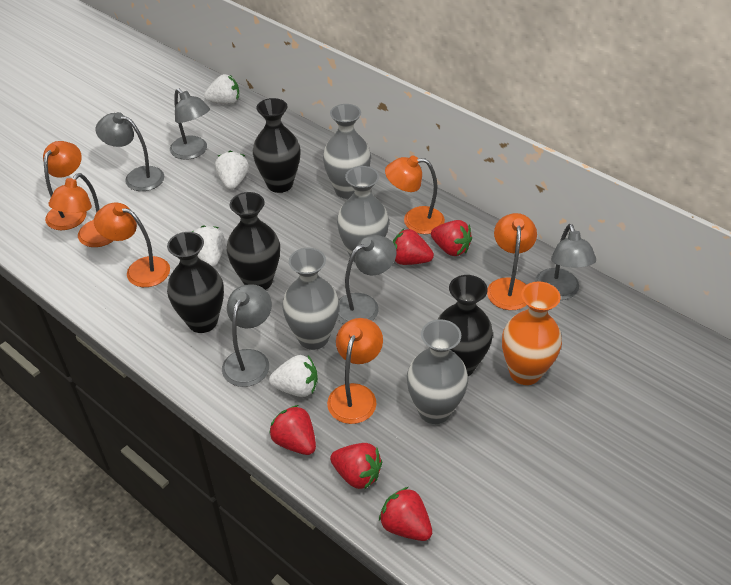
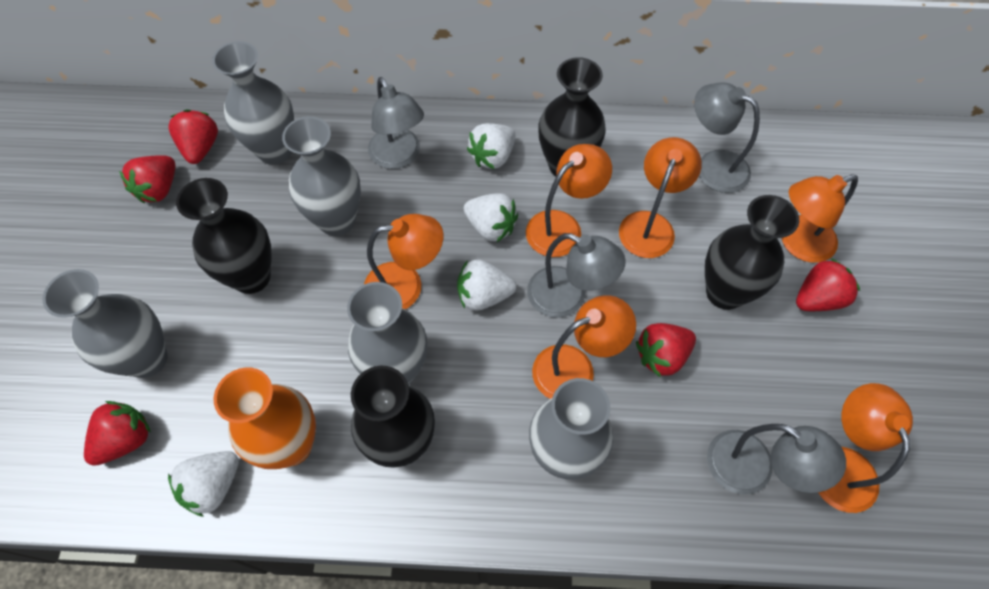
grey lamp: 5 -> 4
grey vase: 4 -> 5

